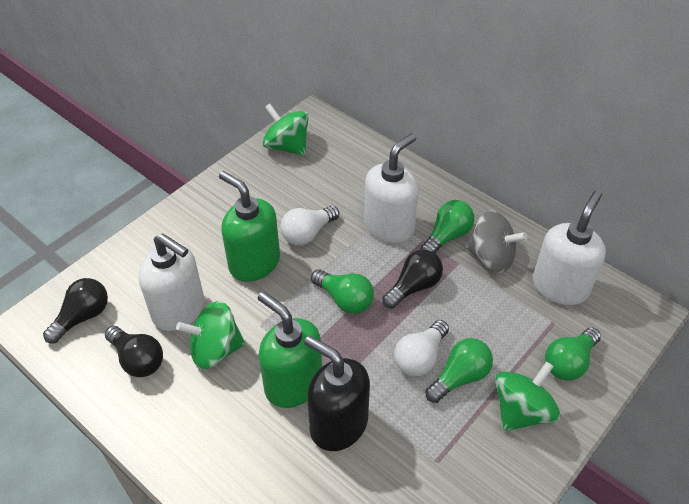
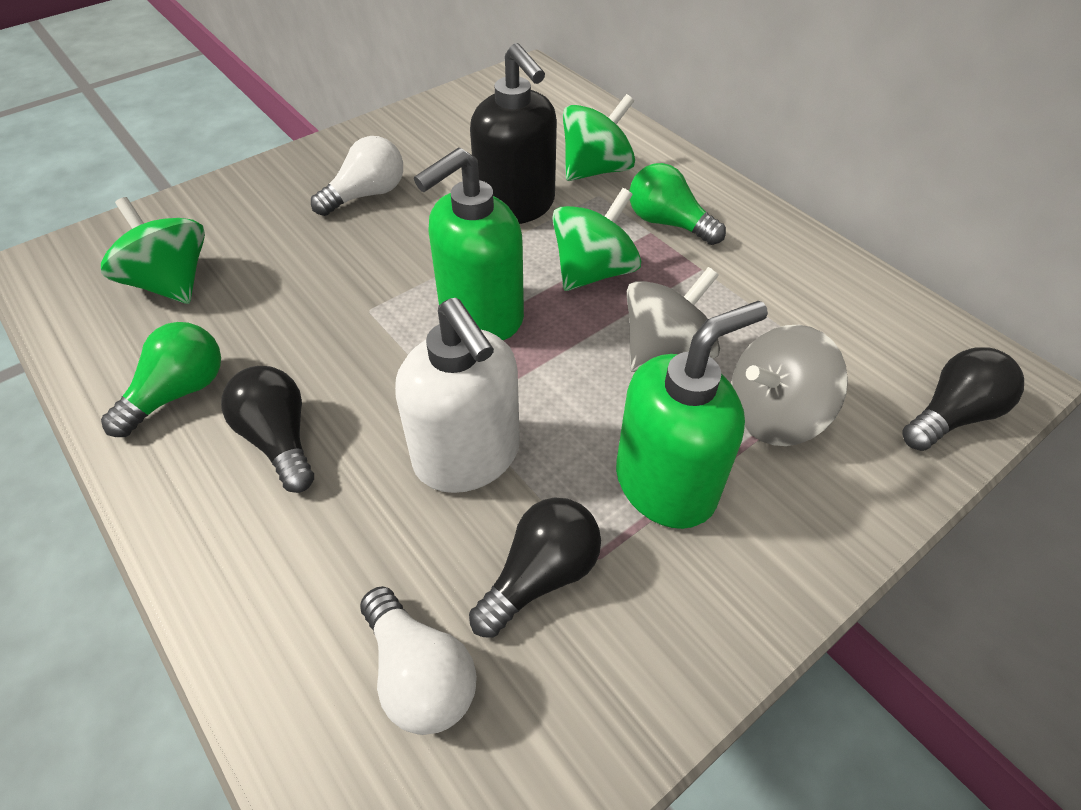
green light bulb: 4 -> 2
grey spinning top: 1 -> 2
white soap dispenser: 3 -> 1

